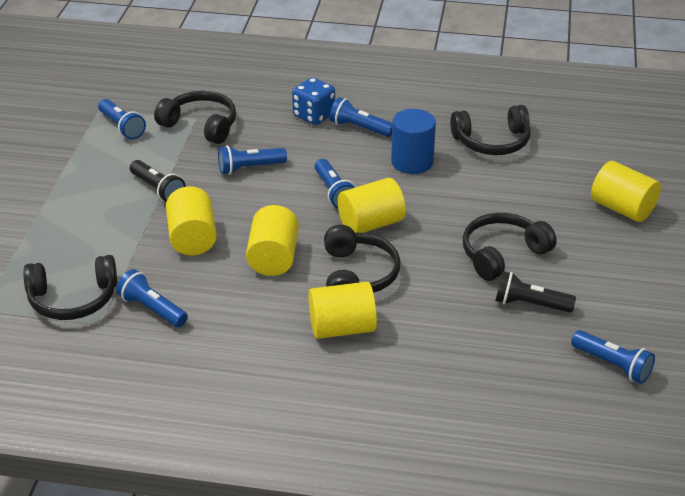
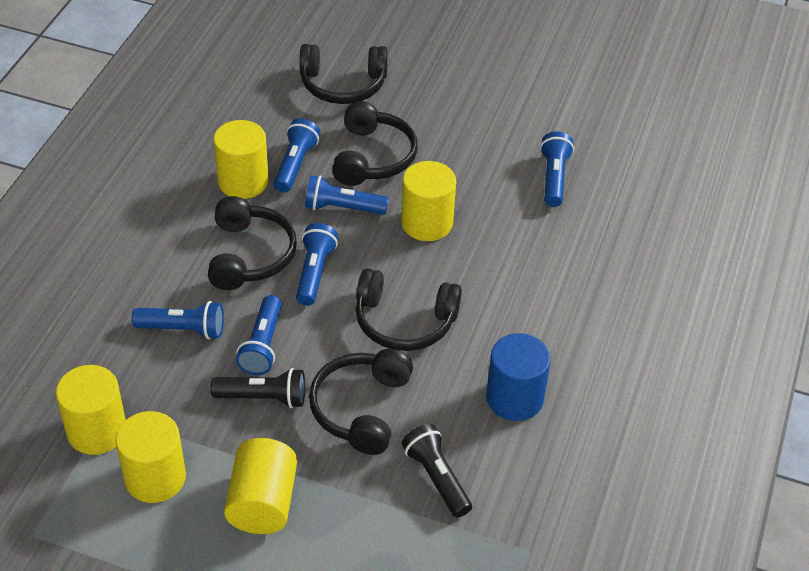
blue dice: 1 -> 0

